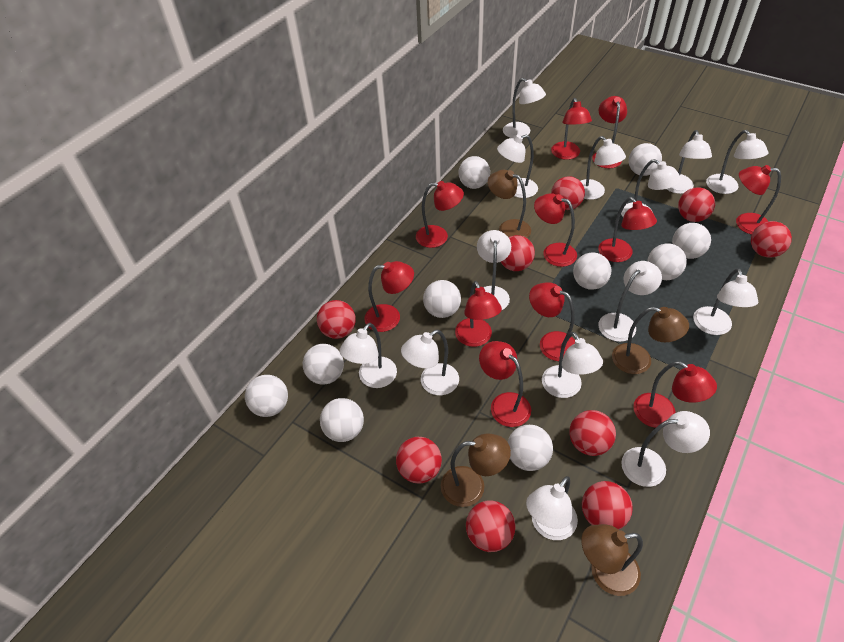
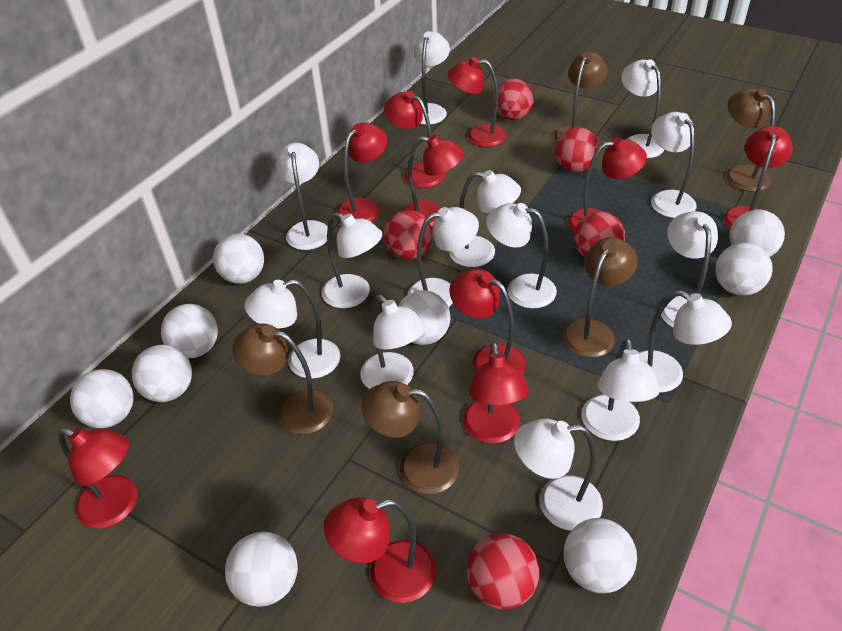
brown lamp: 4 -> 5
red ball: 9 -> 5
red lamp: 11 -> 10
white ball: 10 -> 9

